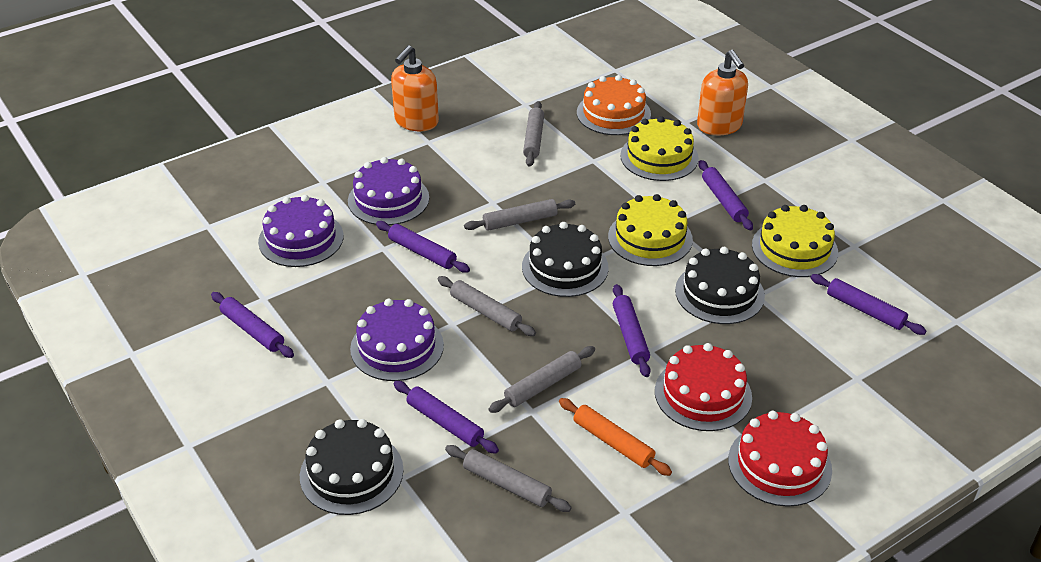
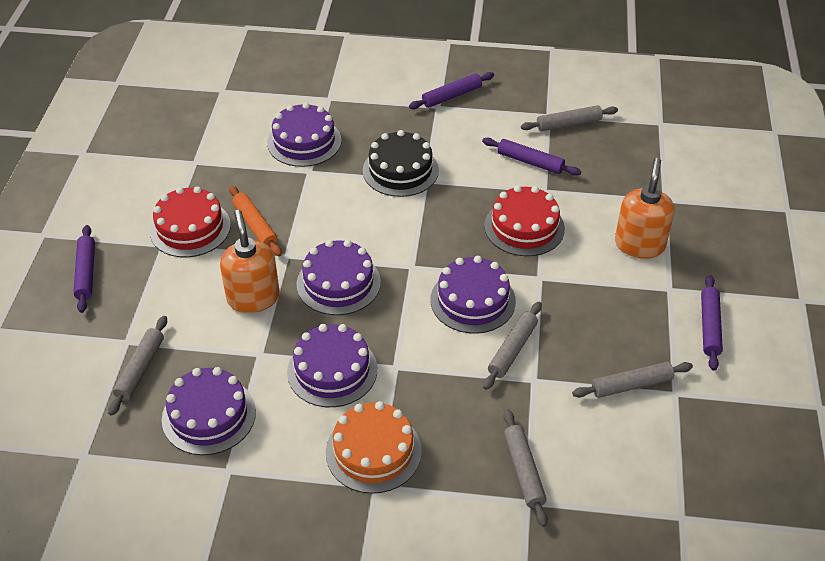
black cake: 3 -> 1
purple cake: 3 -> 5
purple rolling pin: 6 -> 4
yellow cake: 3 -> 0

